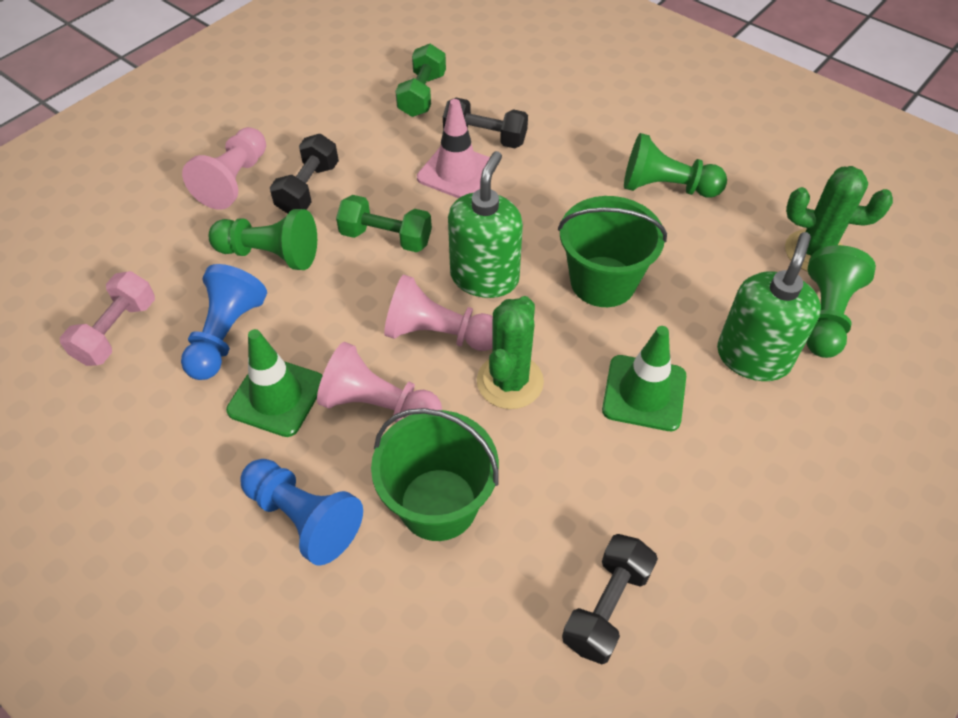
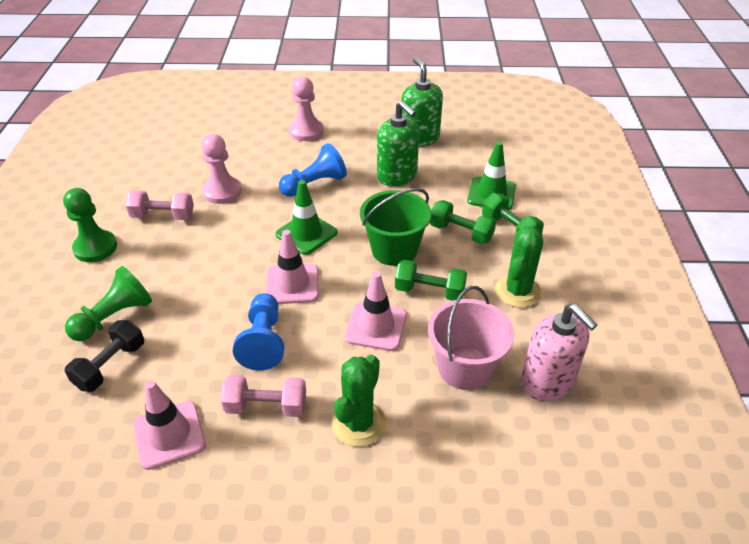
black dumbbell: 3 -> 1
green bucket: 2 -> 1
green dumbbell: 2 -> 3
green pawn: 3 -> 2
pink bucket: 0 -> 1
pink dumbbell: 1 -> 2
pink pawn: 3 -> 2
pink soap dispenser: 0 -> 1
pink traffic cone: 1 -> 3

